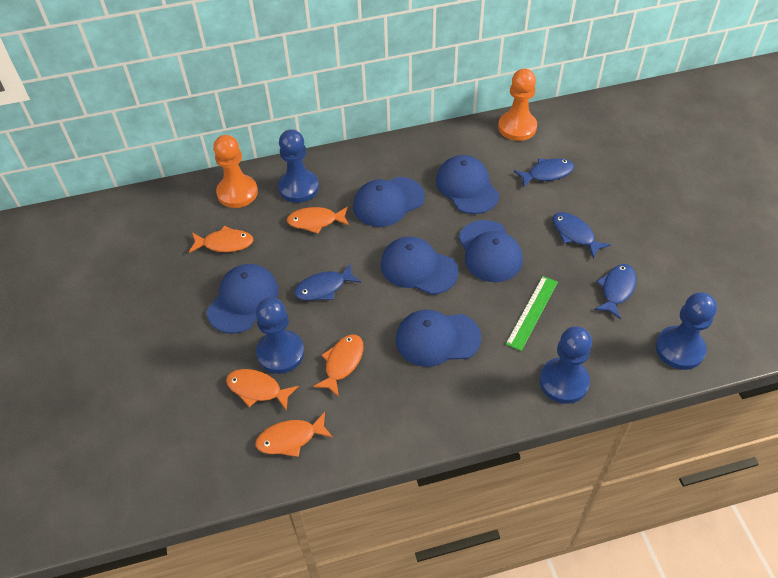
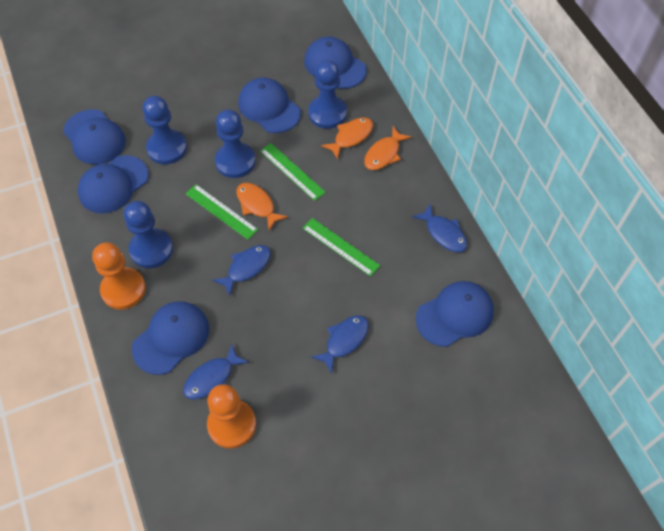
green ruler: 1 -> 3
orange fish: 5 -> 3

